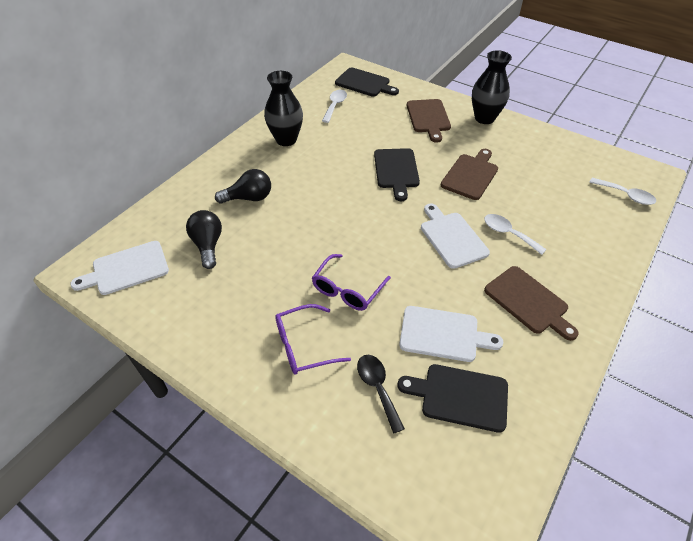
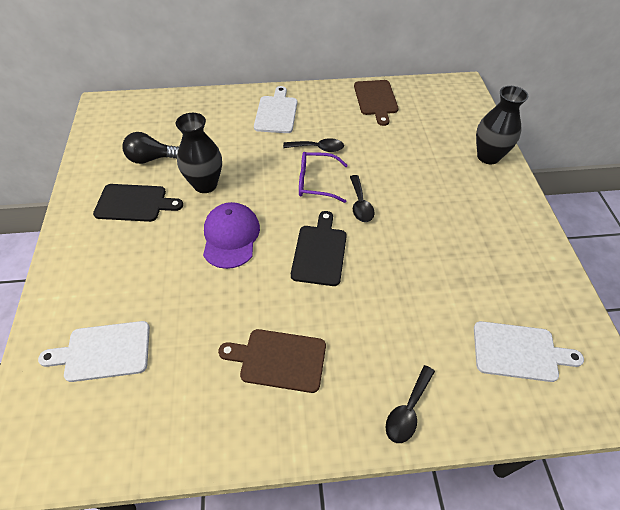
black cutting board: 3 -> 2
black light bulb: 2 -> 1
black spoon: 1 -> 3
brown cutting board: 3 -> 2
purple cap: 0 -> 1
purple glasses: 2 -> 1
white spoon: 3 -> 0

